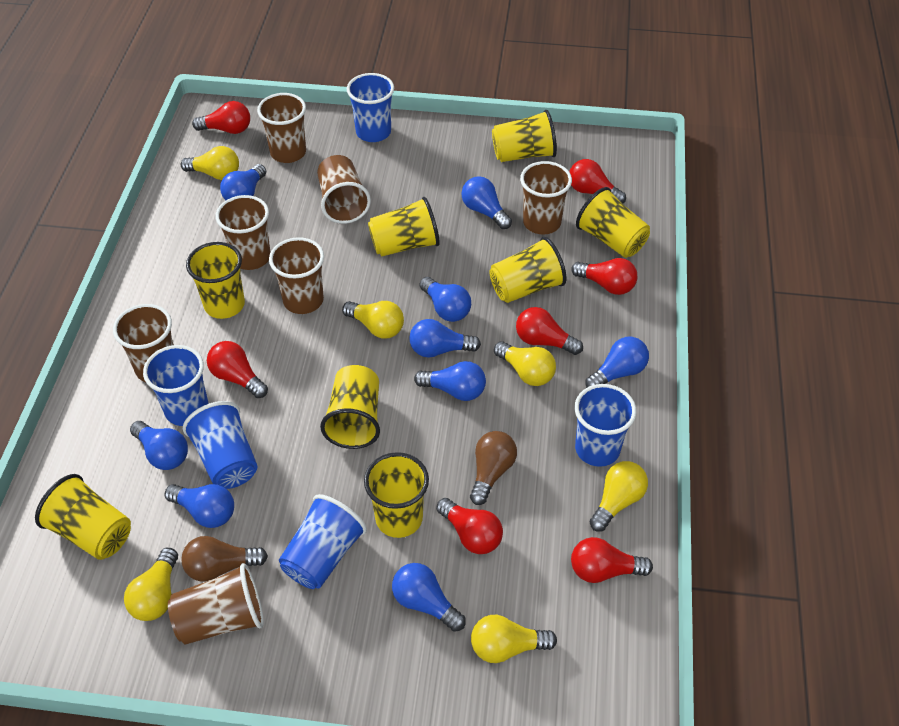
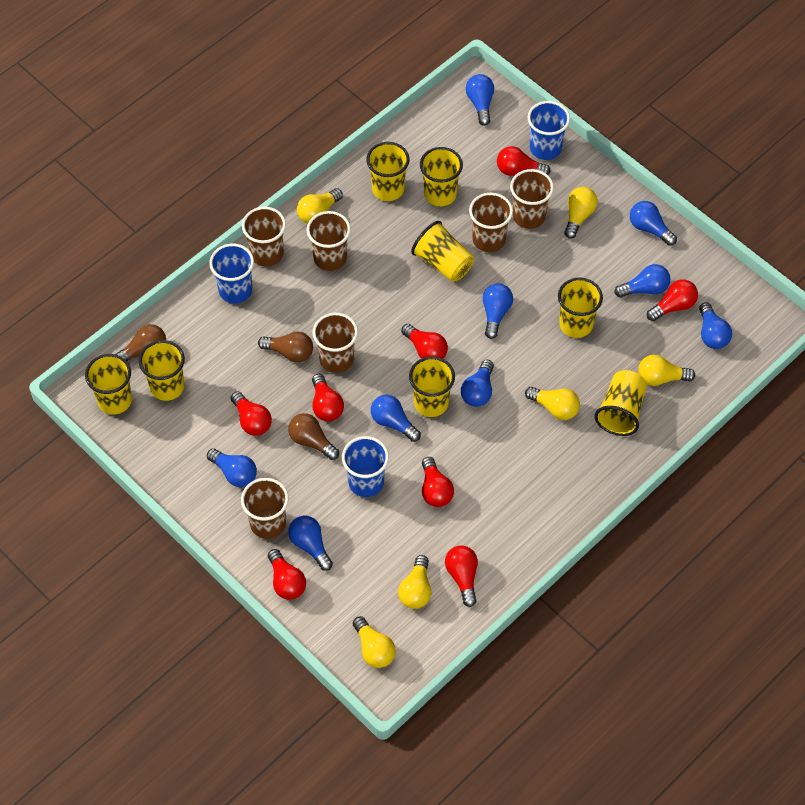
blue cup: 5 -> 3
brown cup: 7 -> 6
brown light bulb: 2 -> 3
red light bulb: 7 -> 8

